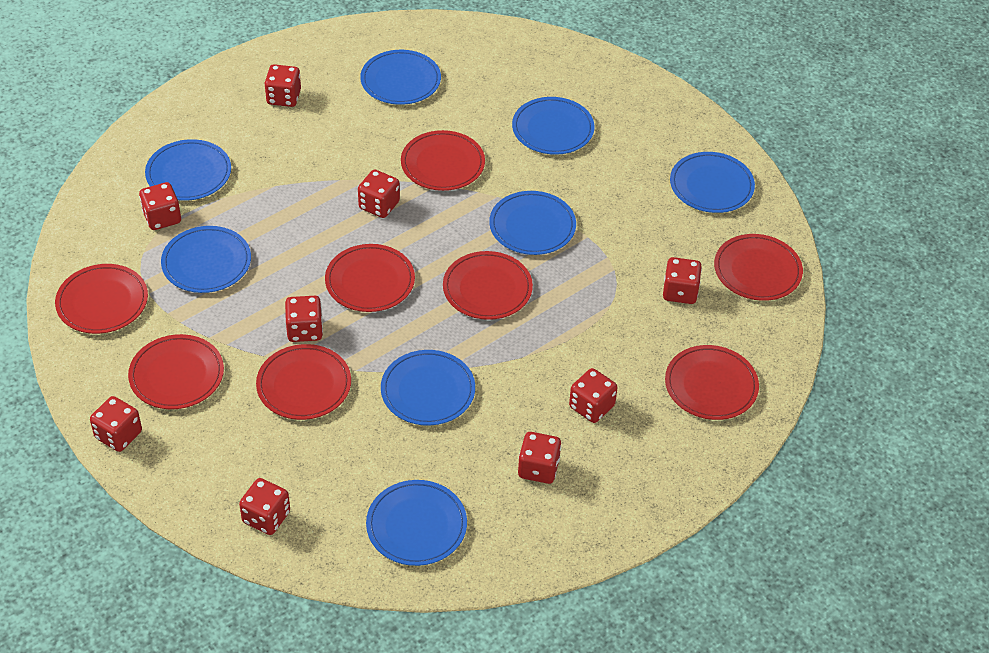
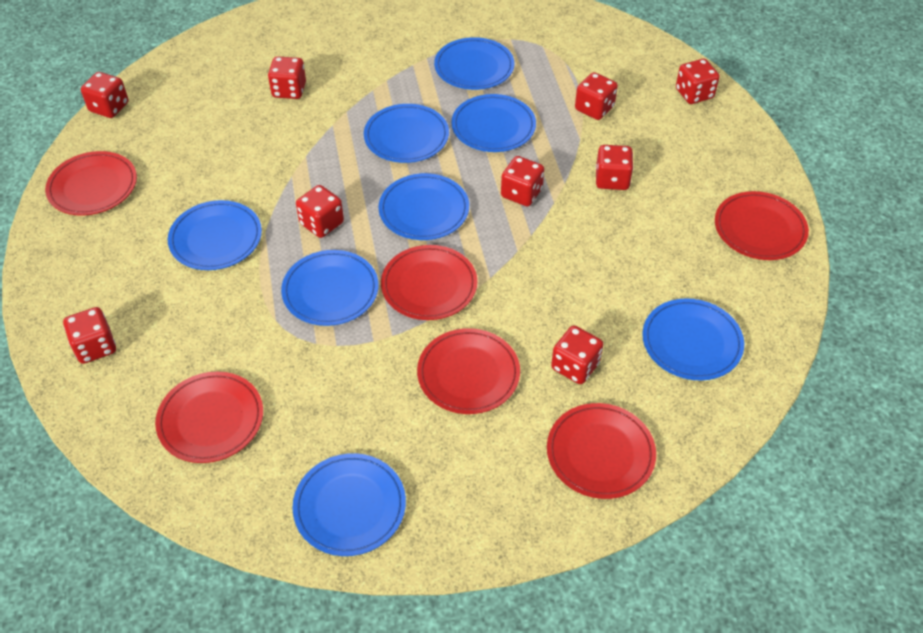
red plate: 8 -> 6

